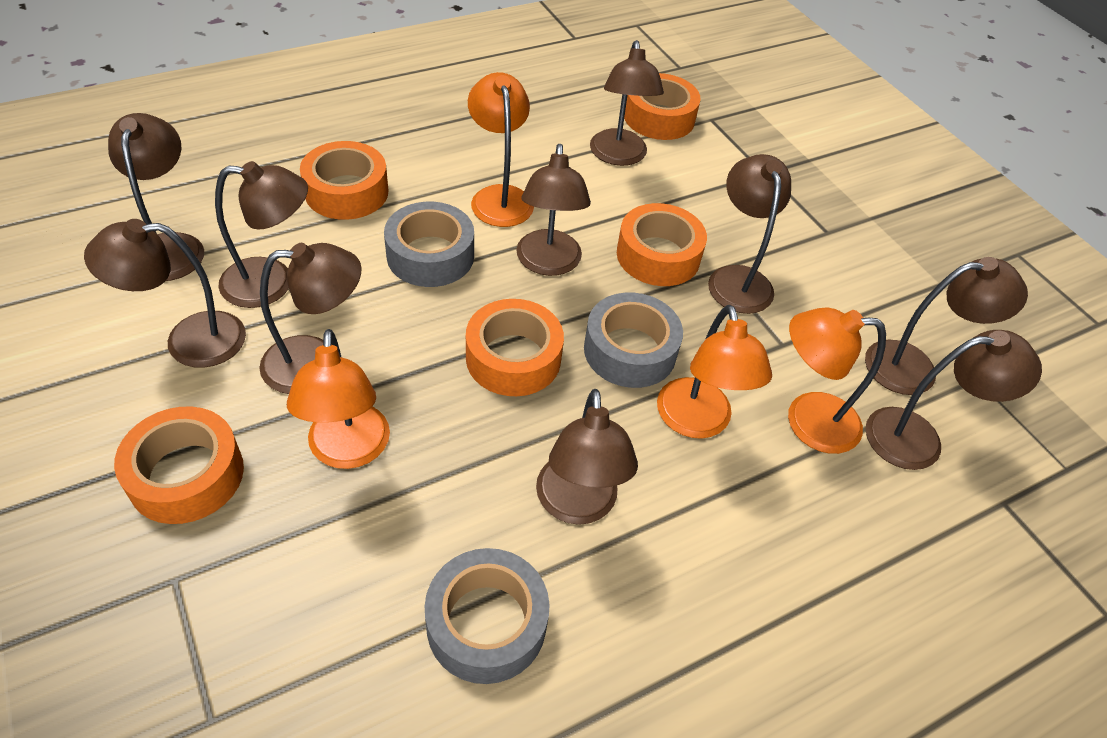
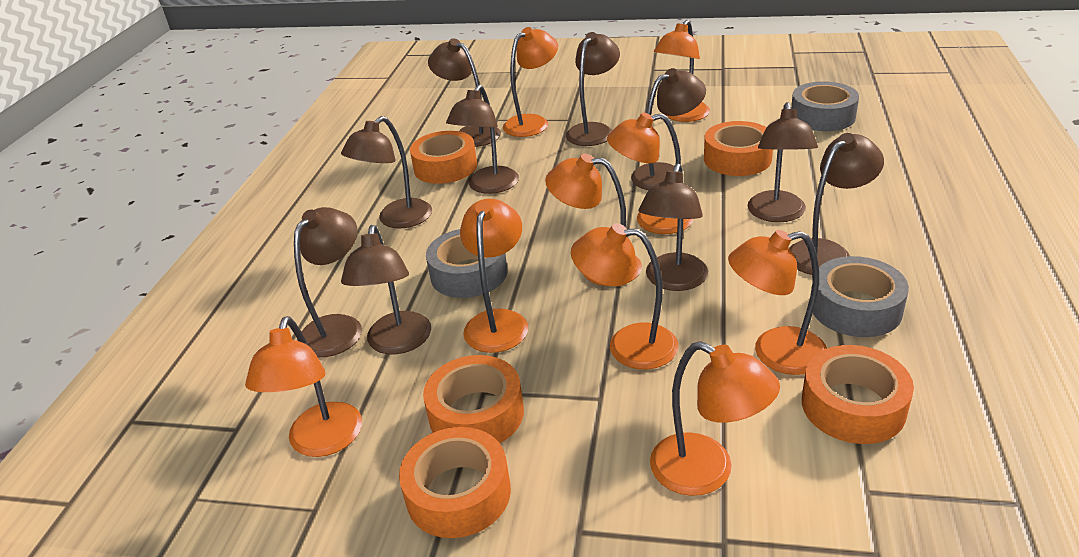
orange lamp: 4 -> 9

